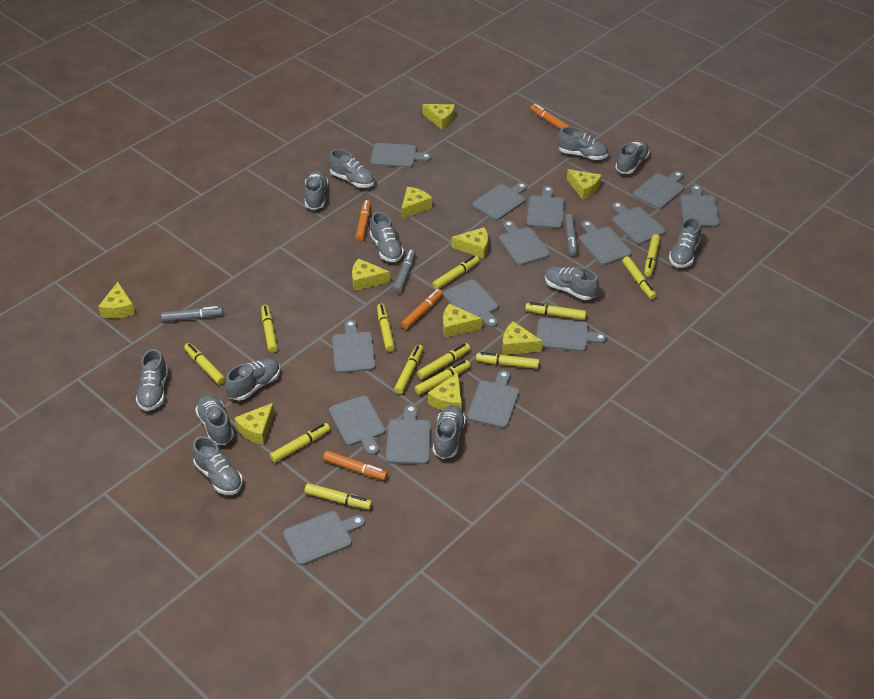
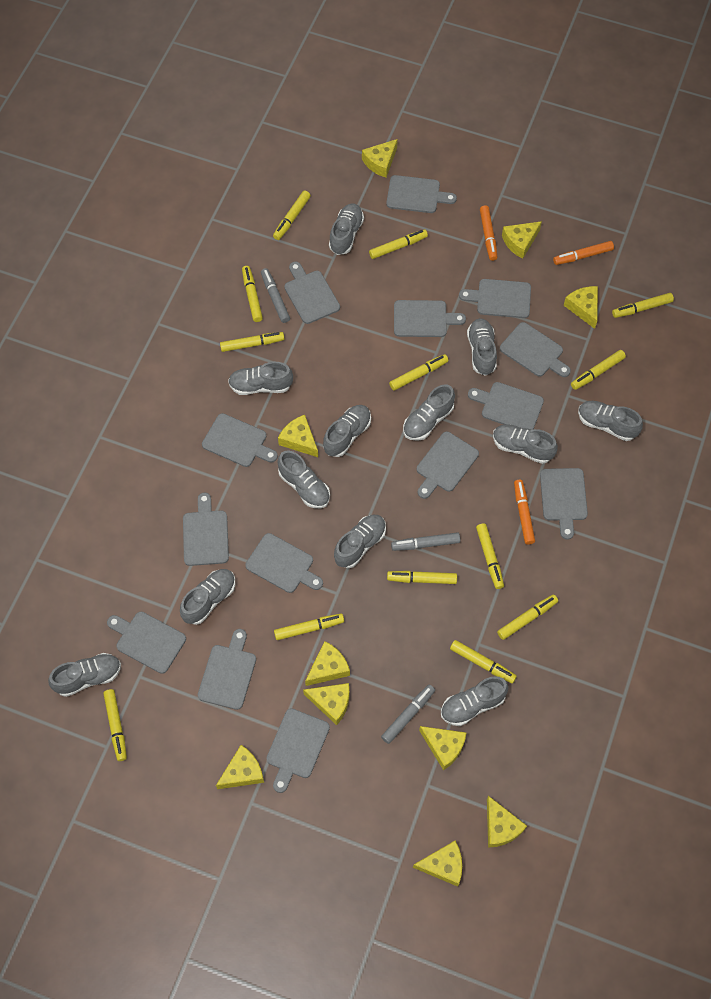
grey cutting board: 15 -> 14
orange marker: 4 -> 3

